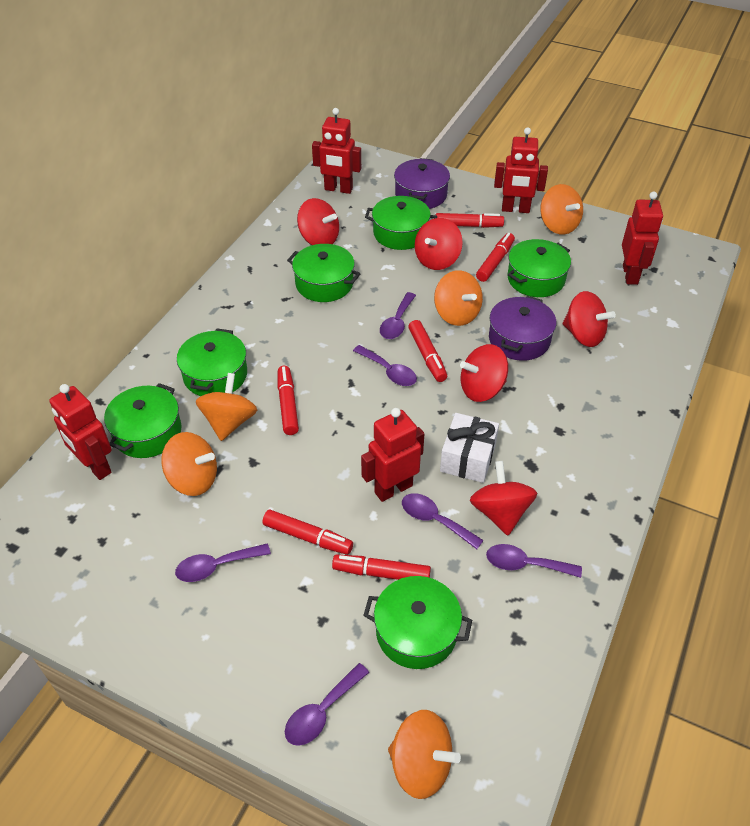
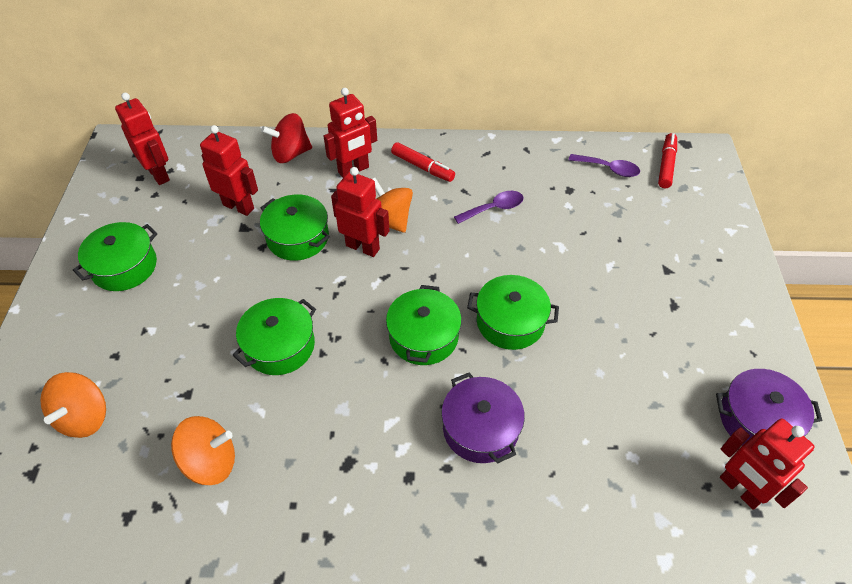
green pot: 6 -> 5
orange spinning top: 5 -> 3
purple spoon: 6 -> 2
red marker: 6 -> 2
red spinning top: 5 -> 1
white gift: 1 -> 0

